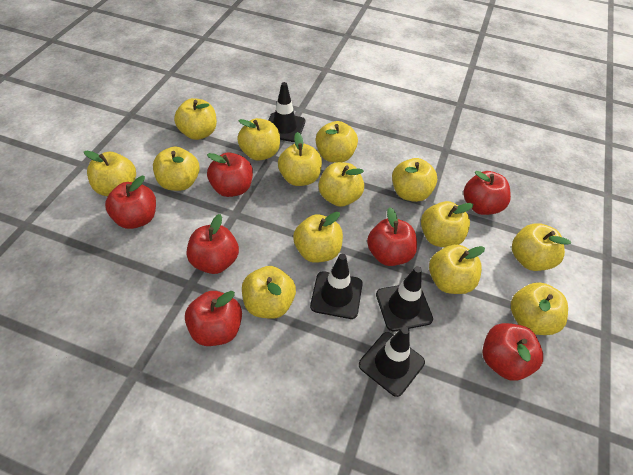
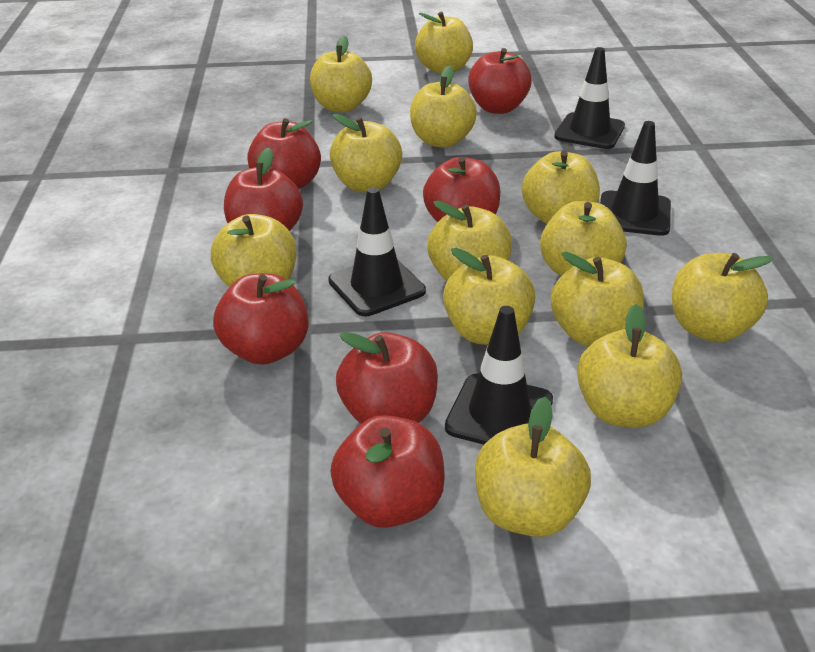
yellow apple: 14 -> 13

